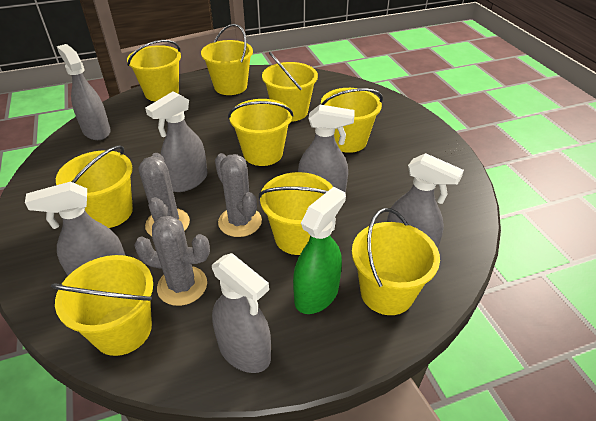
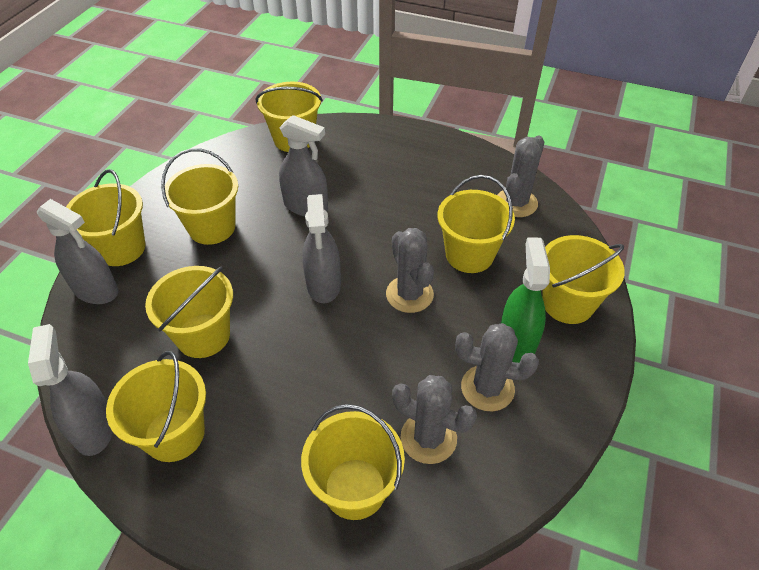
grey cactus: 3 -> 4
grey spray bottle: 6 -> 4
yellow bucket: 9 -> 8

